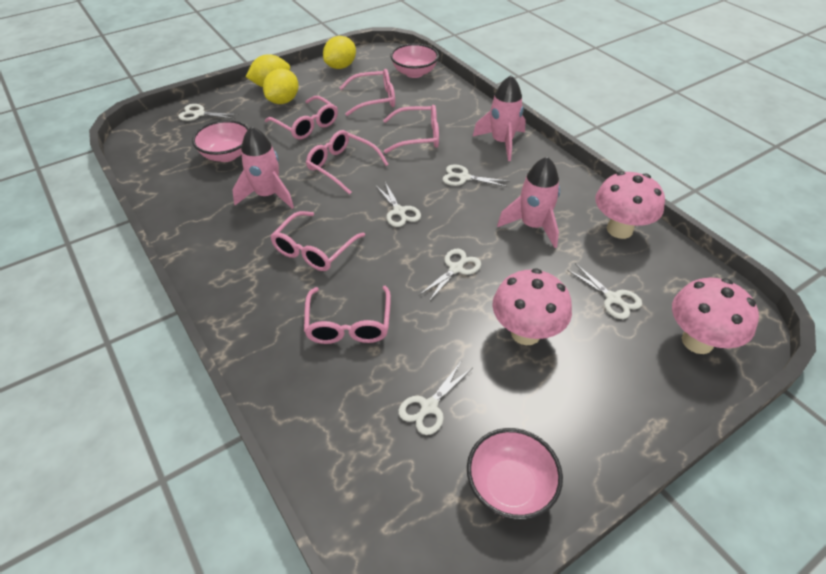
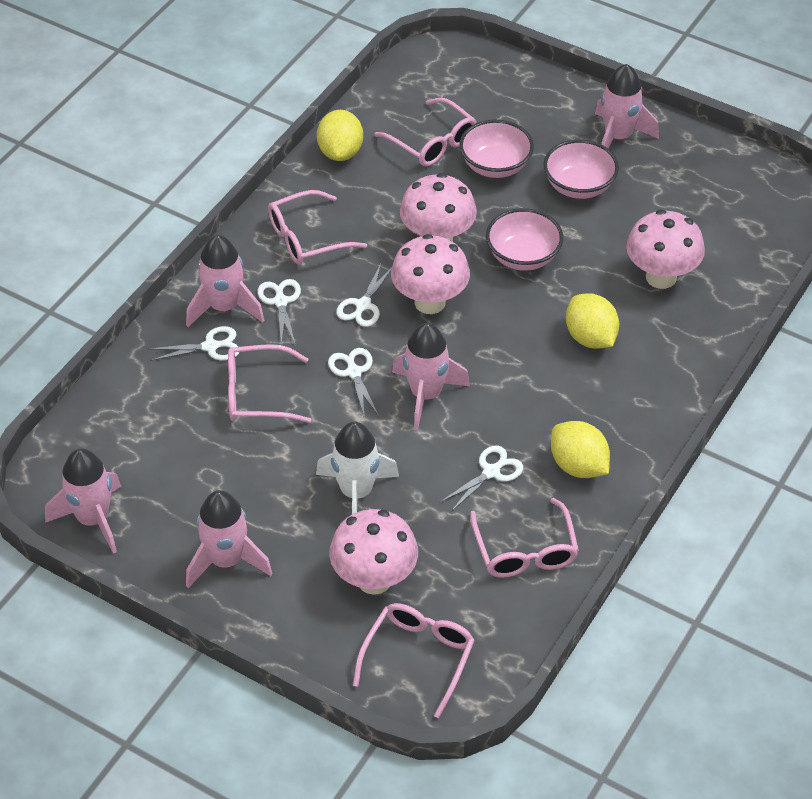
pink glasses: 6 -> 5
pink mushroom: 3 -> 4
pink rocket: 3 -> 5
white rocket: 0 -> 1
white scissors: 6 -> 5

